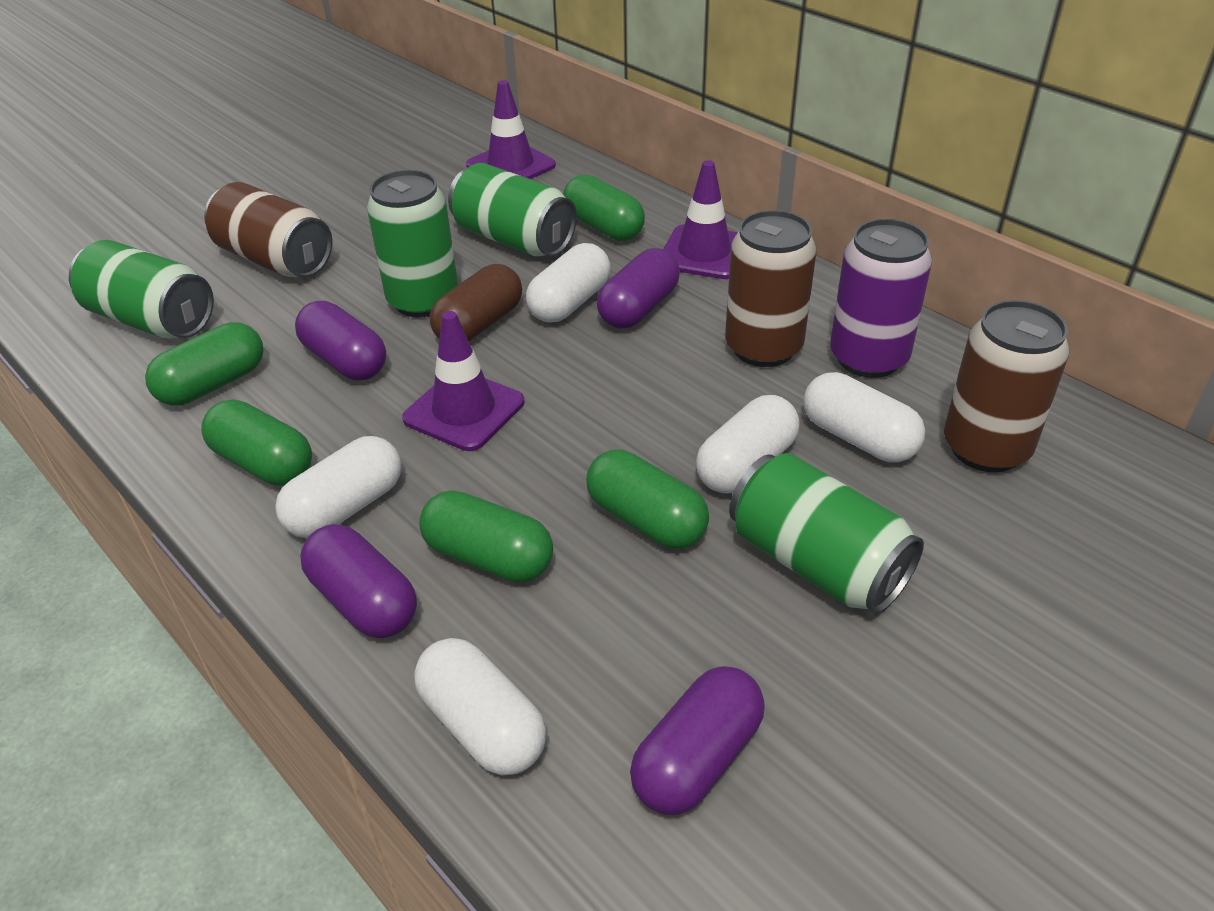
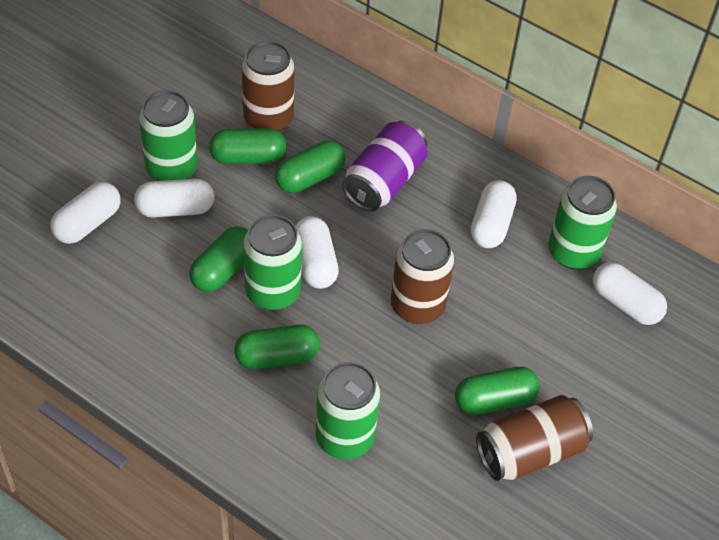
brown capsule: 1 -> 0
purple capsule: 4 -> 0
purple traffic cone: 3 -> 0

